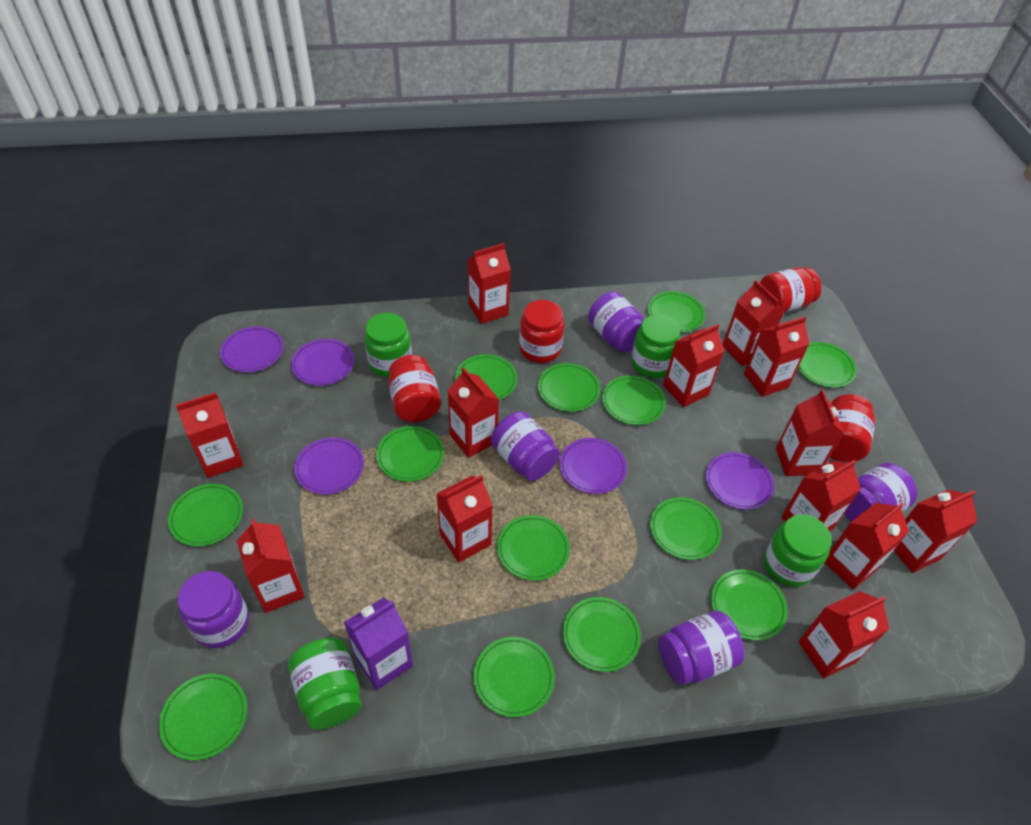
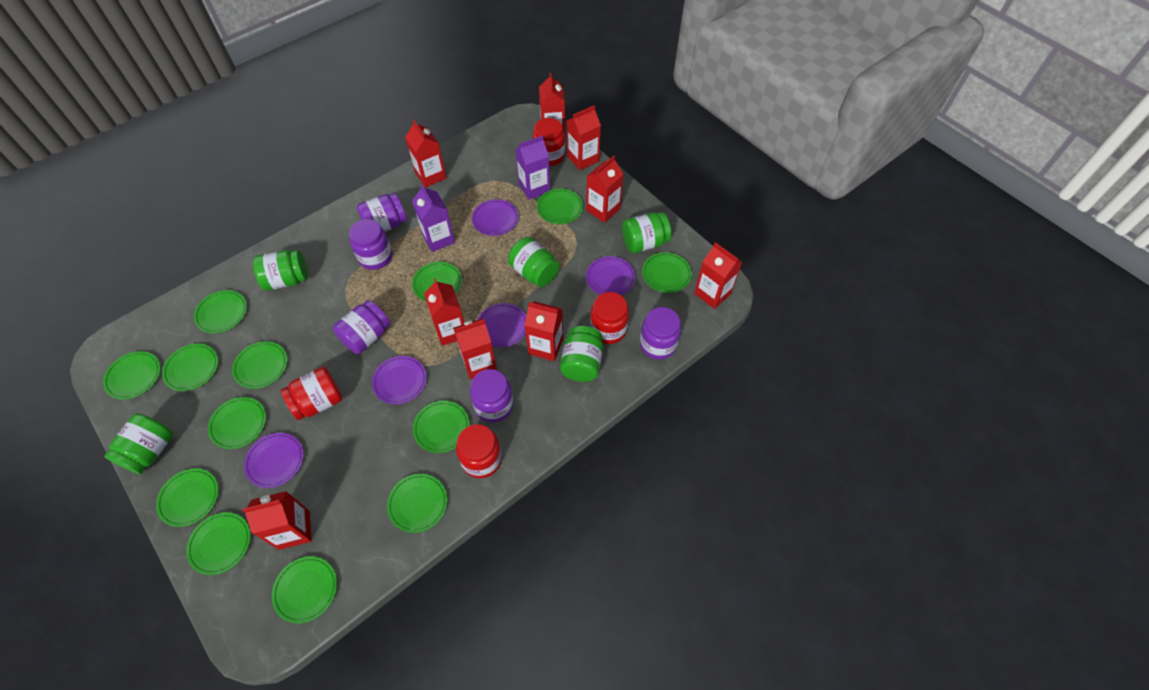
green jar: 4 -> 5
purple carton: 1 -> 2
red carton: 13 -> 9

